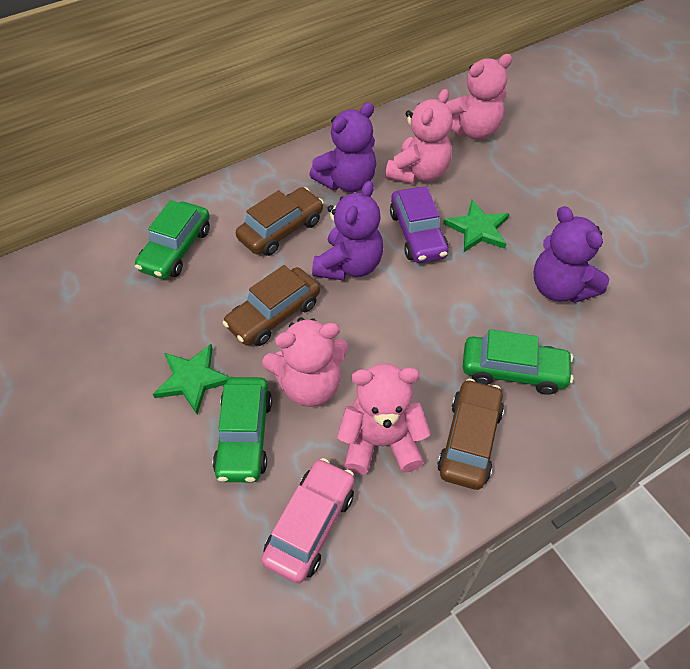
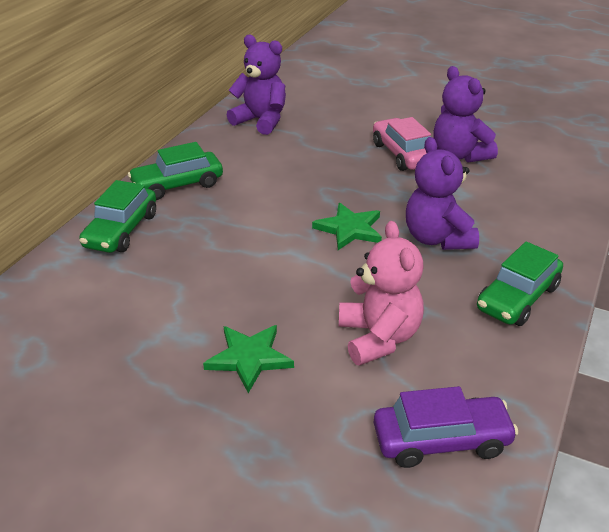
brown car: 3 -> 0
pink teddy bear: 4 -> 1

